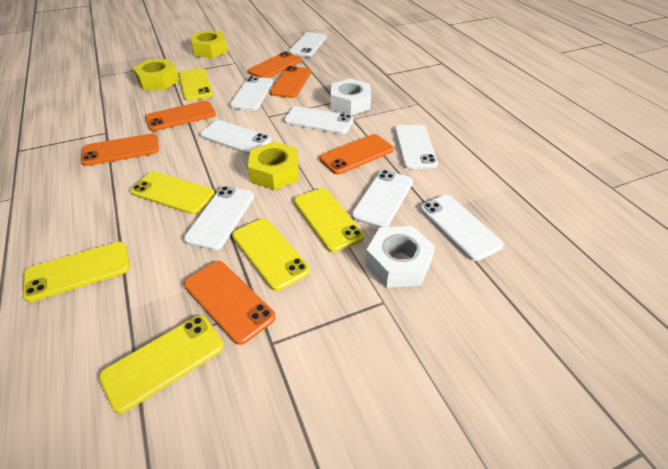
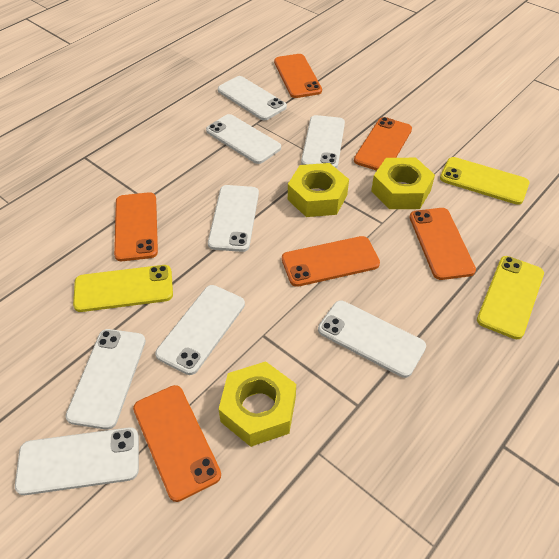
white nut: 2 -> 0
yellow phone: 6 -> 3

